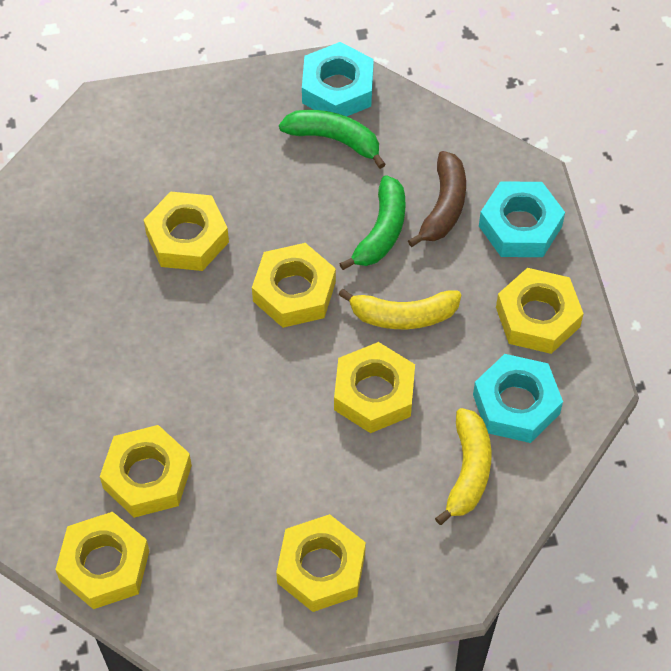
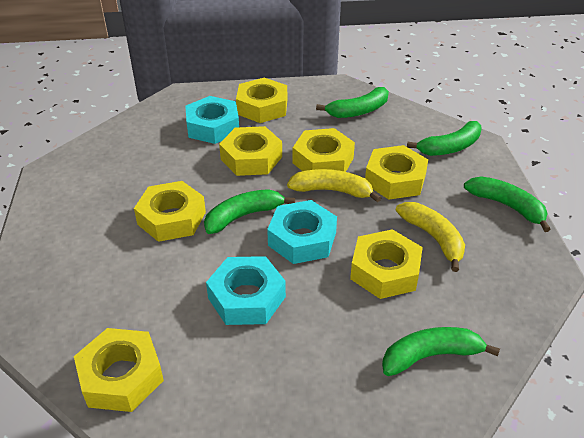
brown banana: 1 -> 0
green banana: 2 -> 5

